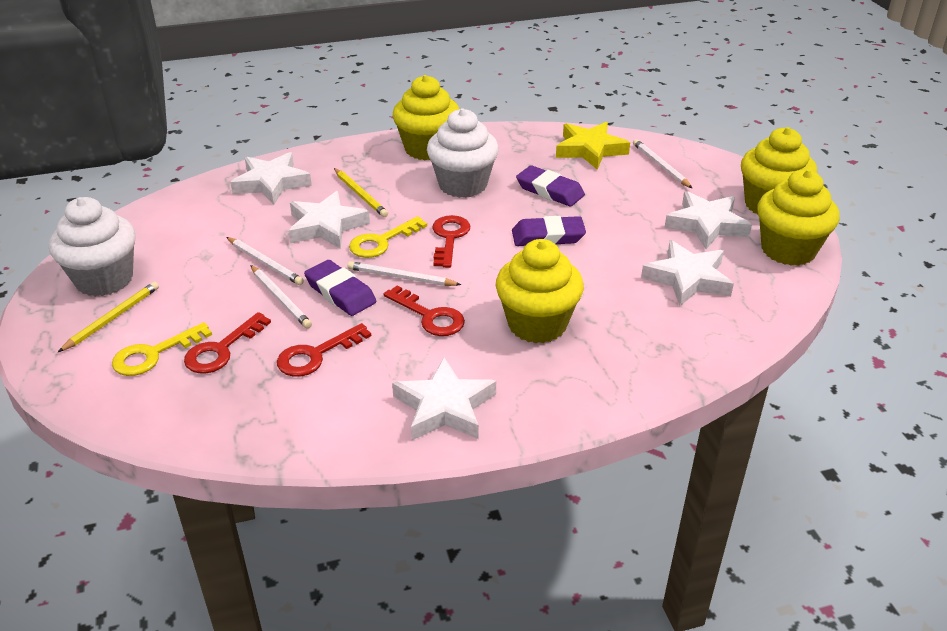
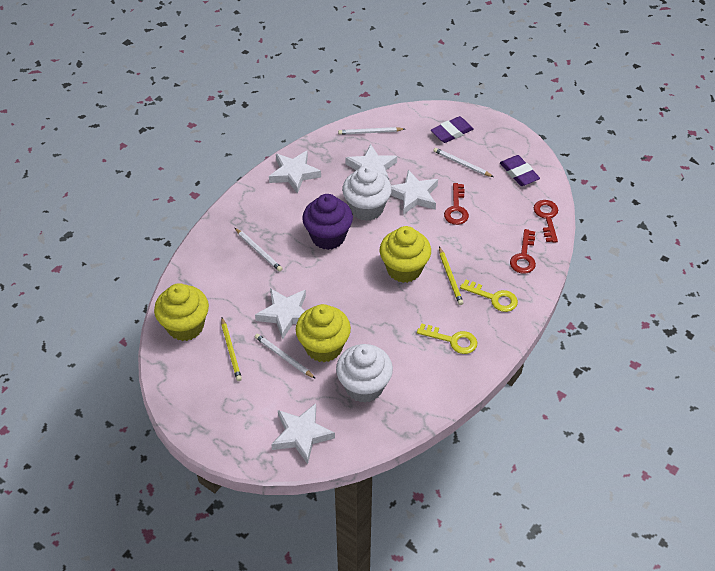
purple cupcake: 0 -> 1
purple eraser: 3 -> 2
red key: 4 -> 3
yellow cupcake: 4 -> 3
yellow star: 1 -> 0

